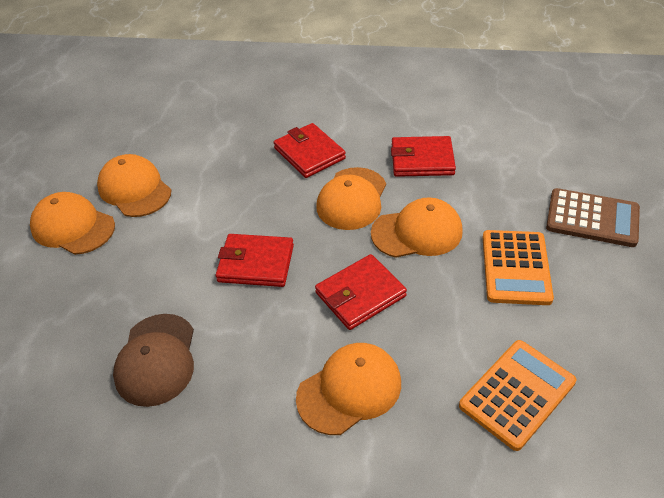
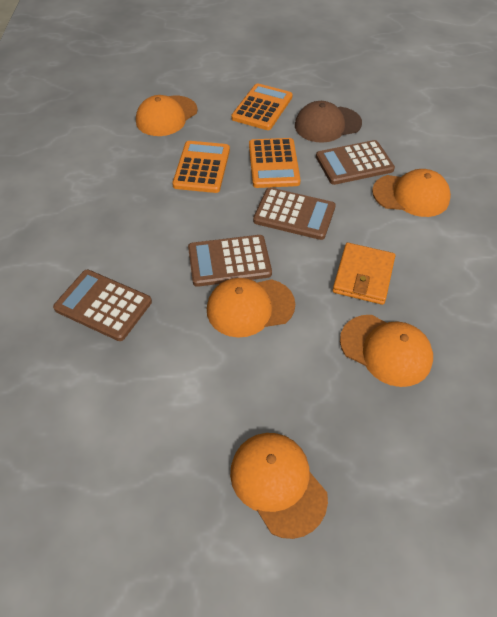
brown calculator: 1 -> 4
orange calculator: 2 -> 3
orange wallet: 0 -> 1
red wallet: 4 -> 0

